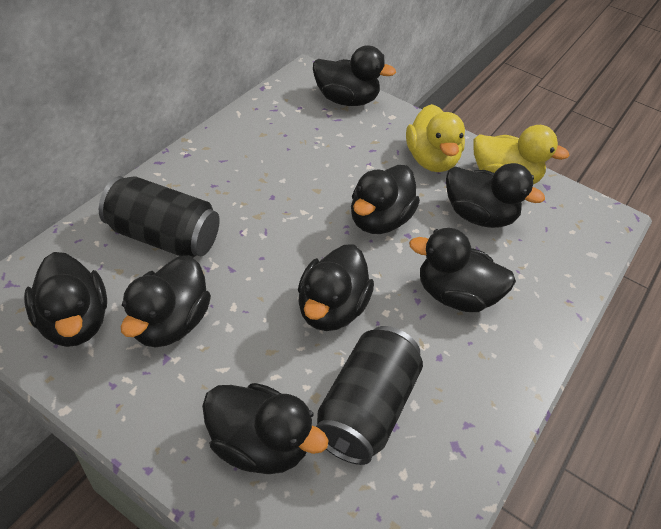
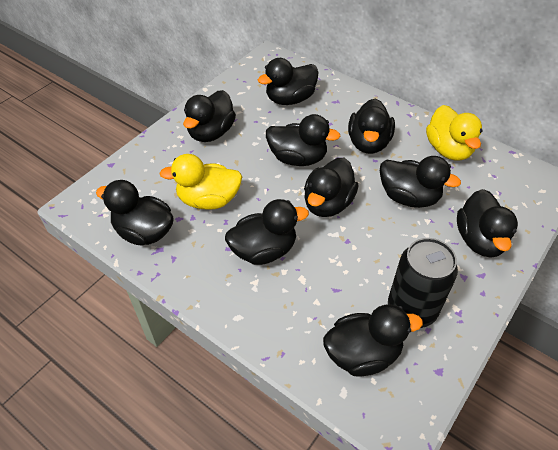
black can: 2 -> 1
black duck: 8 -> 10

